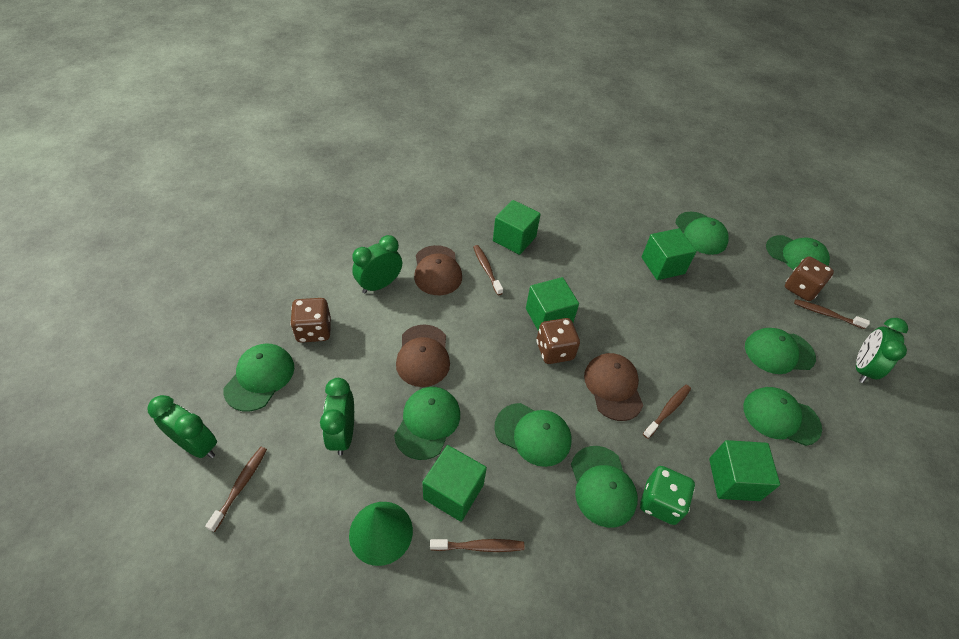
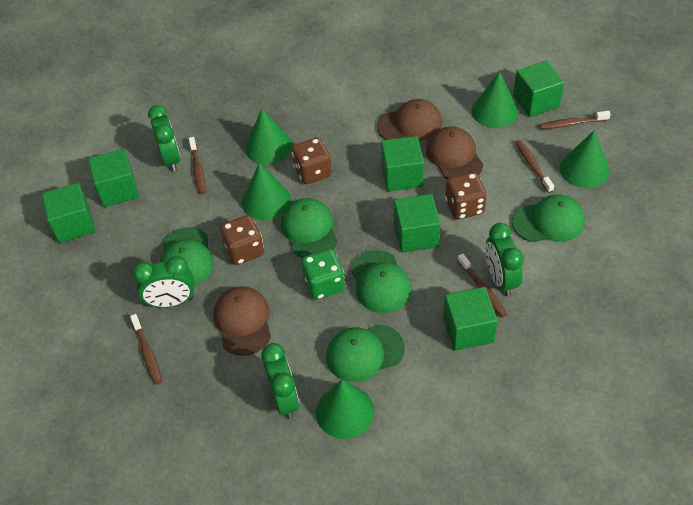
green cap: 8 -> 5
green cone: 1 -> 5
green cube: 5 -> 6

